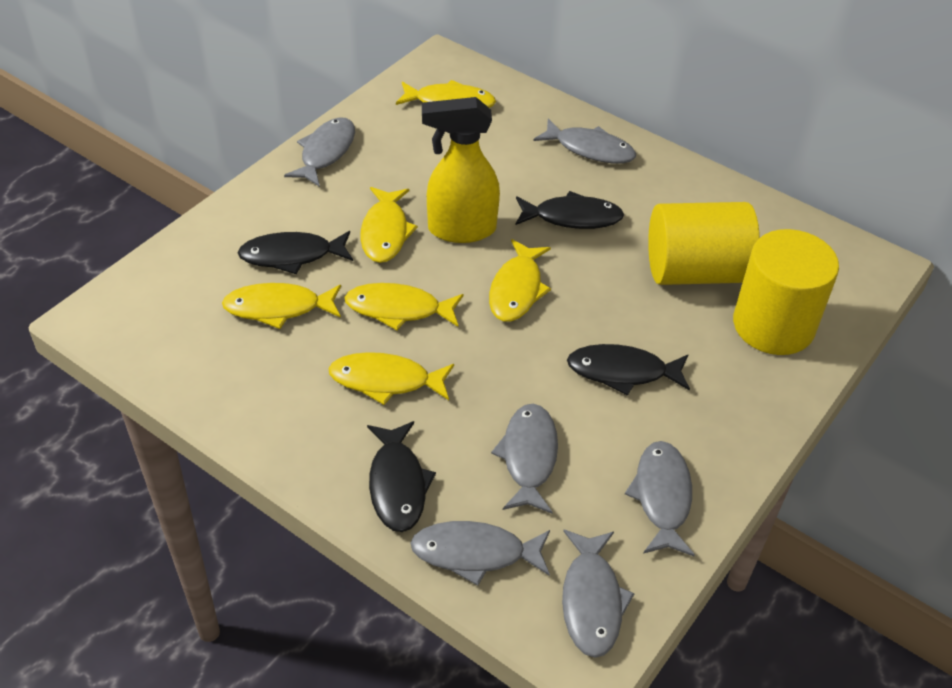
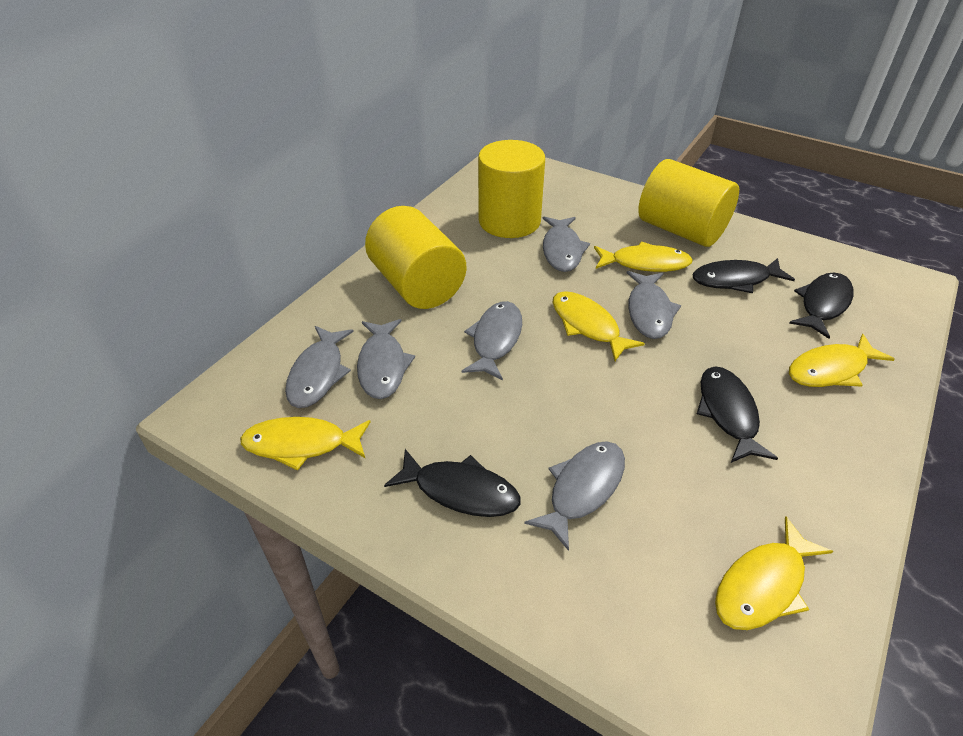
yellow cylinder: 2 -> 3
yellow fish: 6 -> 5
yellow spray bottle: 1 -> 0

